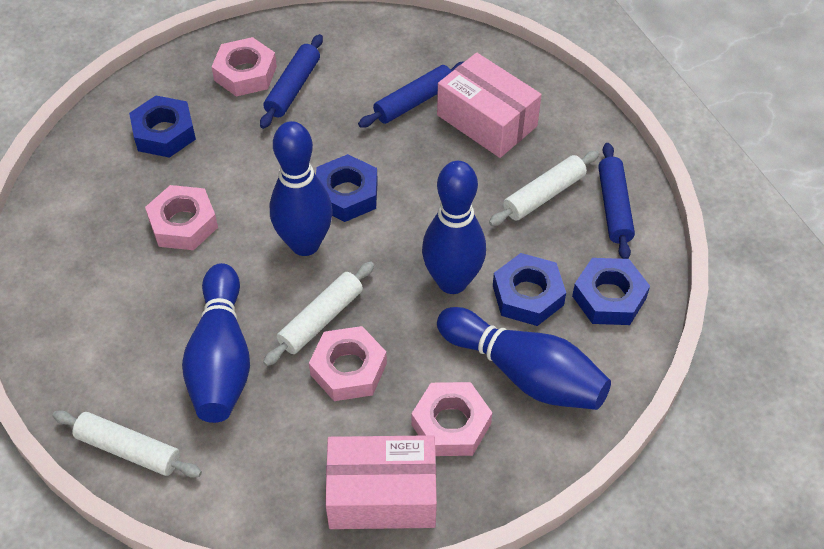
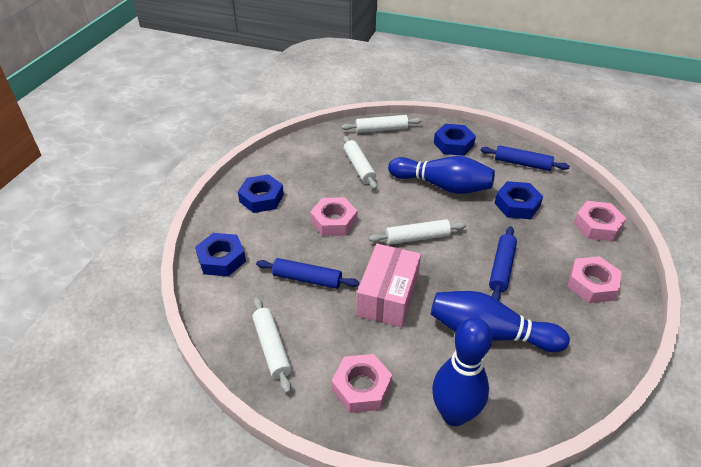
blue bowling pin: 4 -> 3
pink box: 2 -> 1
white rolling pin: 3 -> 4

